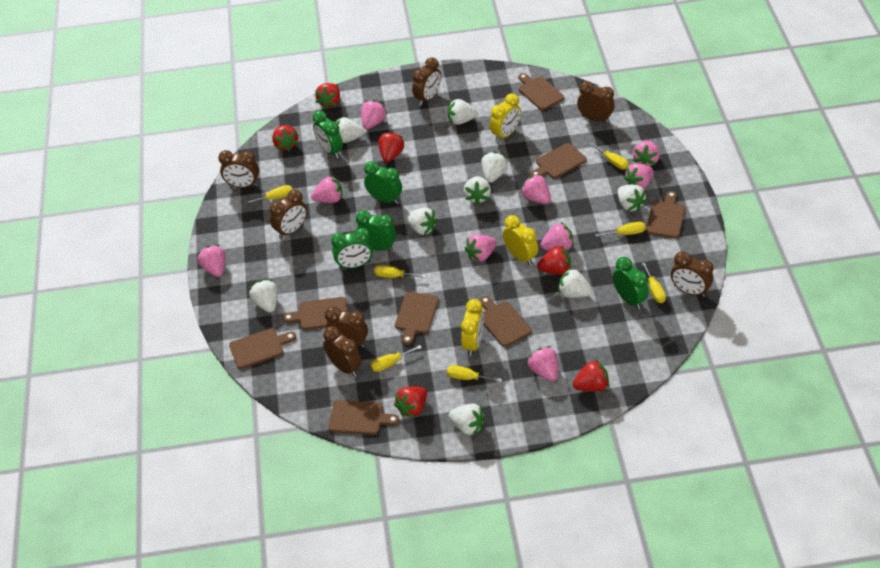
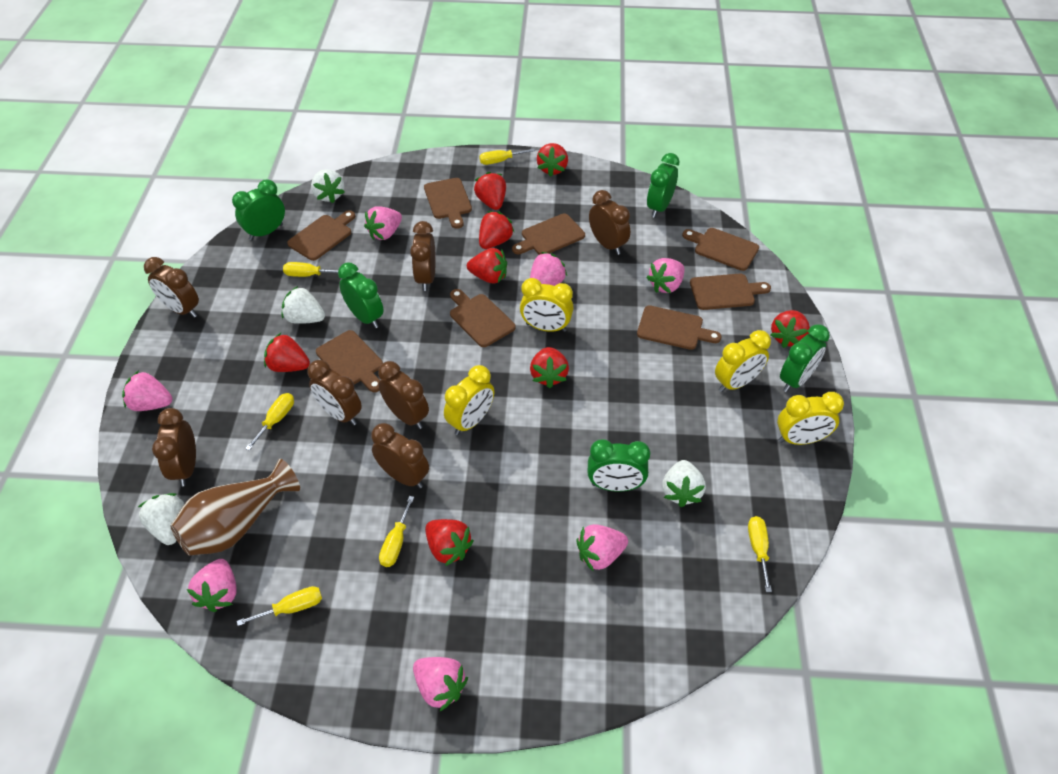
brown vase: 0 -> 1
pink strawberry: 9 -> 7
red strawberry: 6 -> 8
white strawberry: 9 -> 4
yellow clock: 3 -> 4
yellow screwdriver: 7 -> 6

